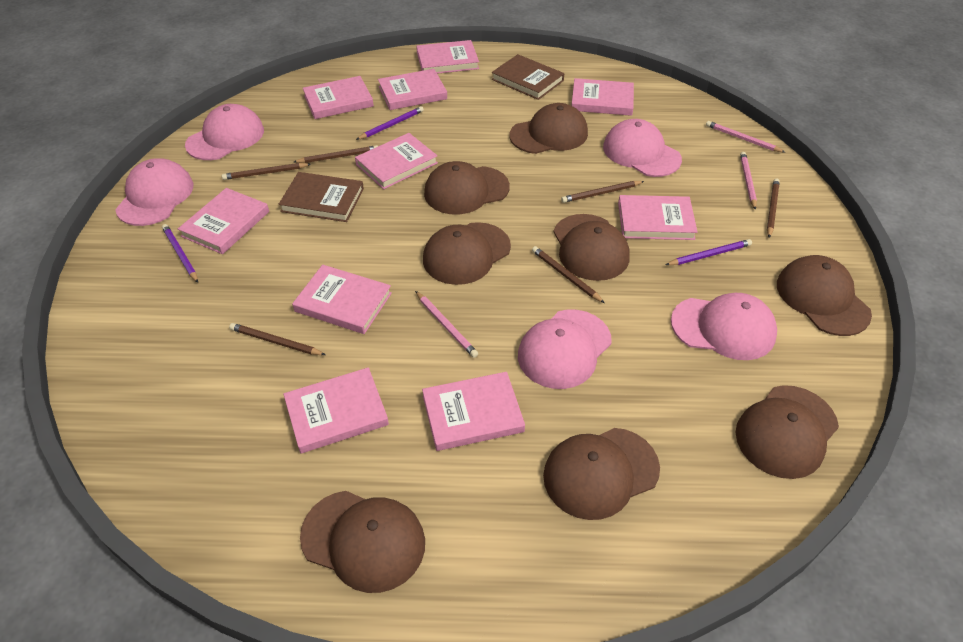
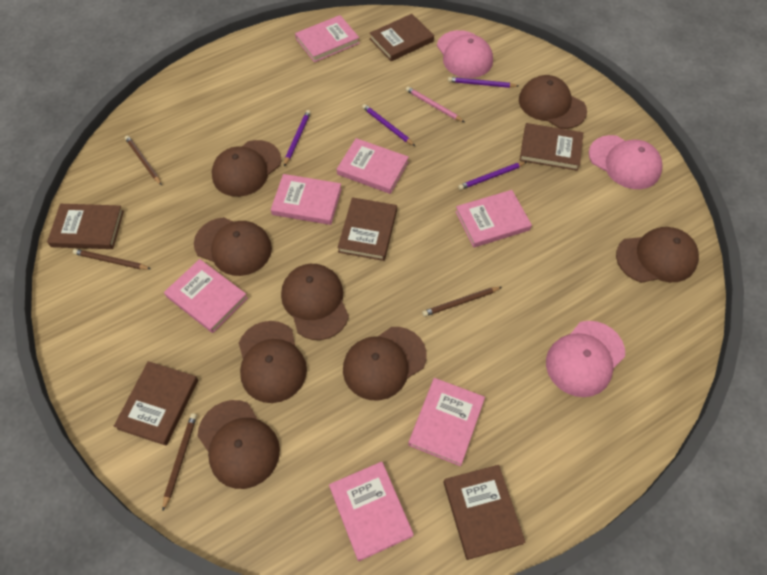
brown book: 2 -> 6
brown pencil: 6 -> 4
pink book: 10 -> 7
pink cap: 5 -> 3
pink pencil: 3 -> 1
purple pencil: 3 -> 4

